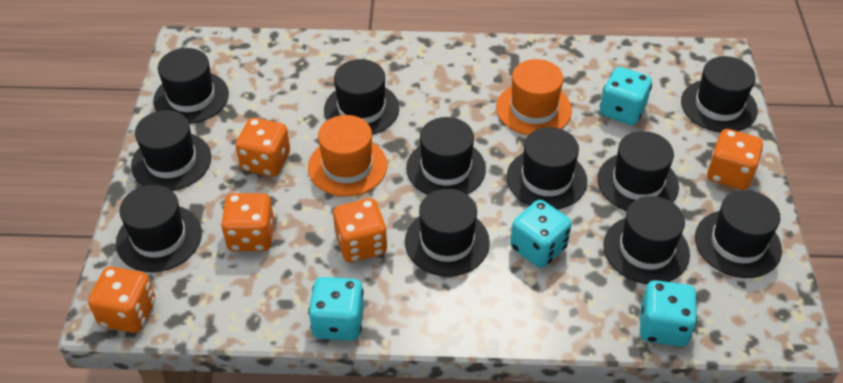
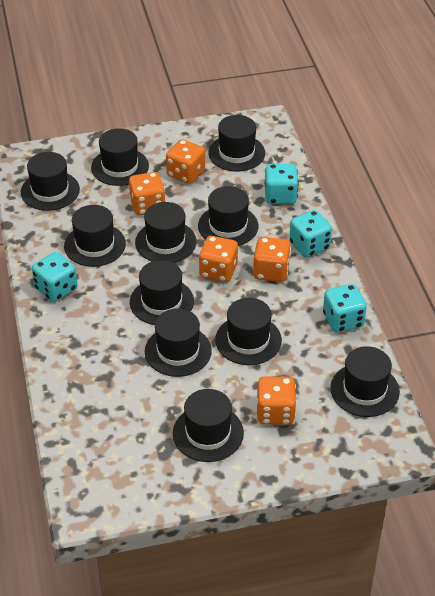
orange hat: 2 -> 0

